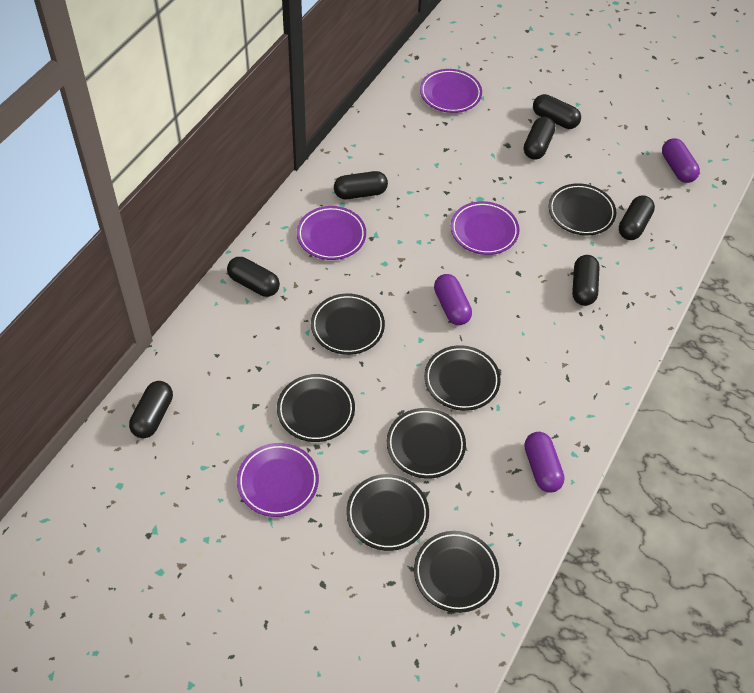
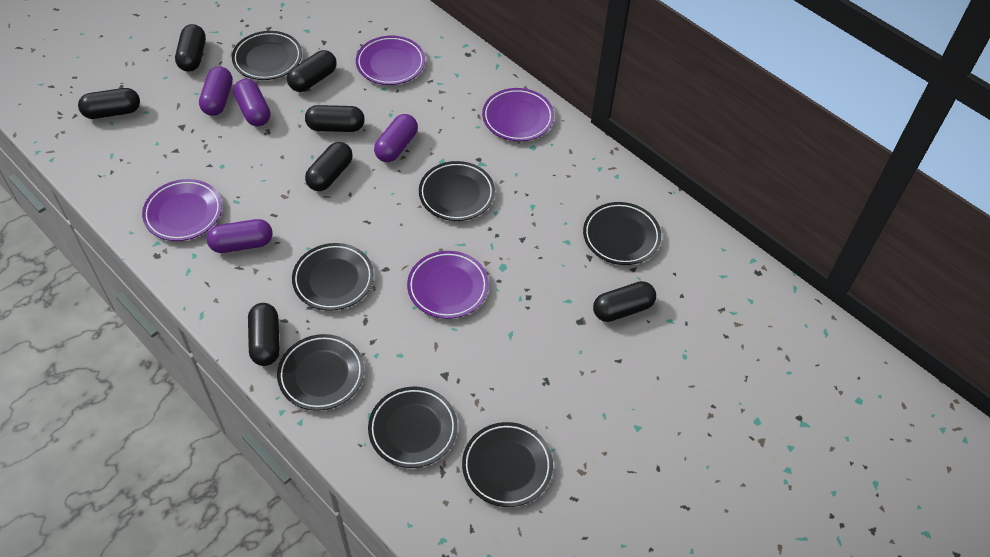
purple capsule: 3 -> 4

